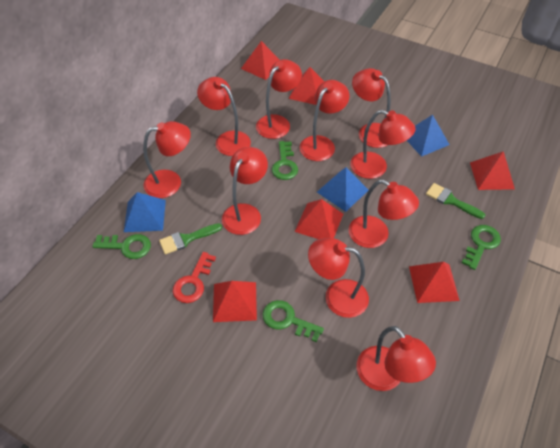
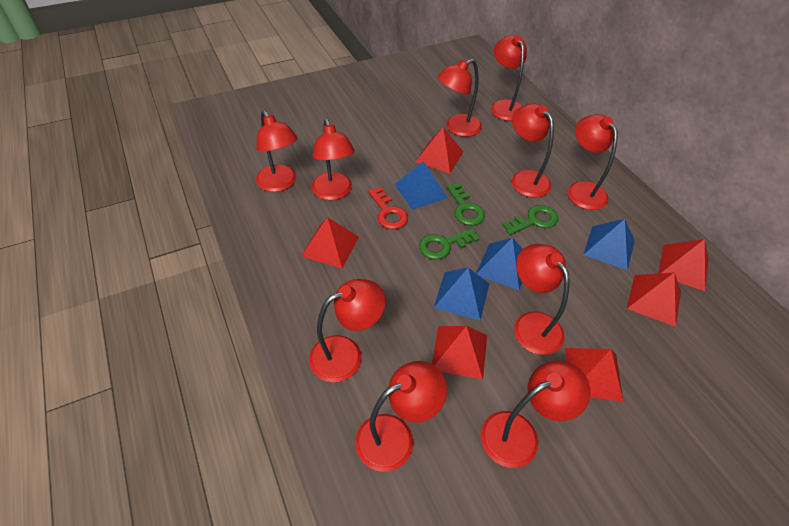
blue pyramid: 3 -> 4
green brush: 2 -> 0
green key: 4 -> 3

